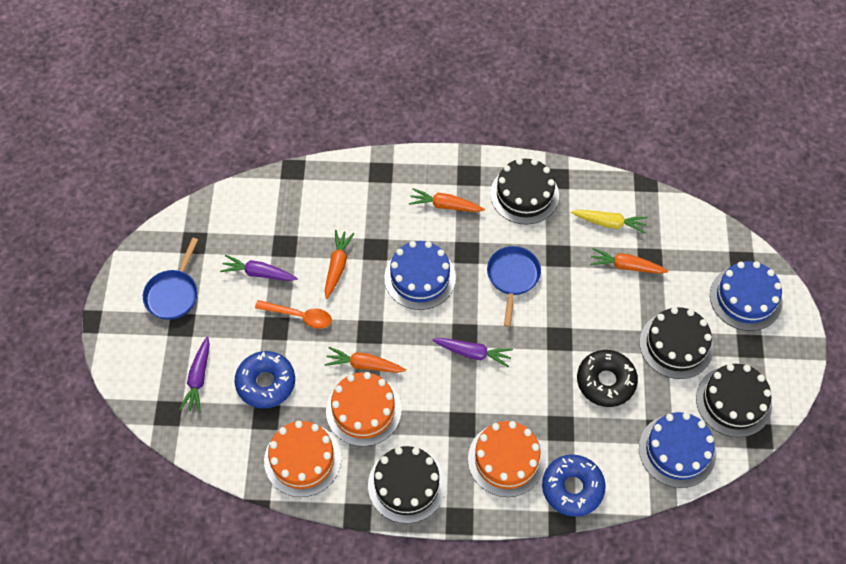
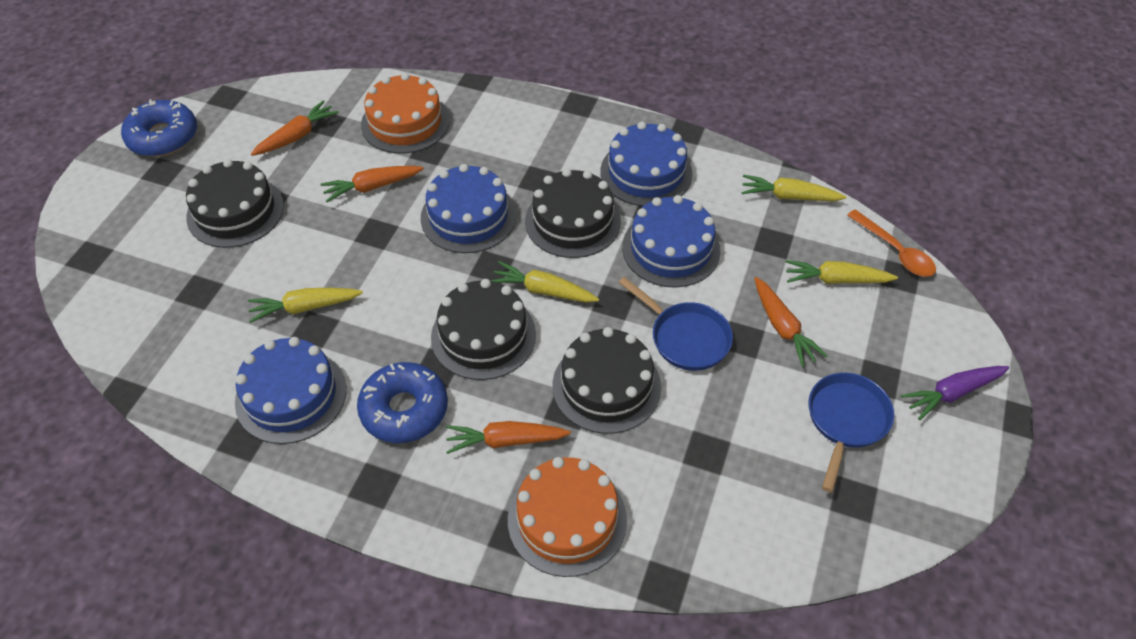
black donut: 1 -> 0
blue cake: 3 -> 4
orange cake: 3 -> 2
purple carrot: 3 -> 1
yellow carrot: 1 -> 4

